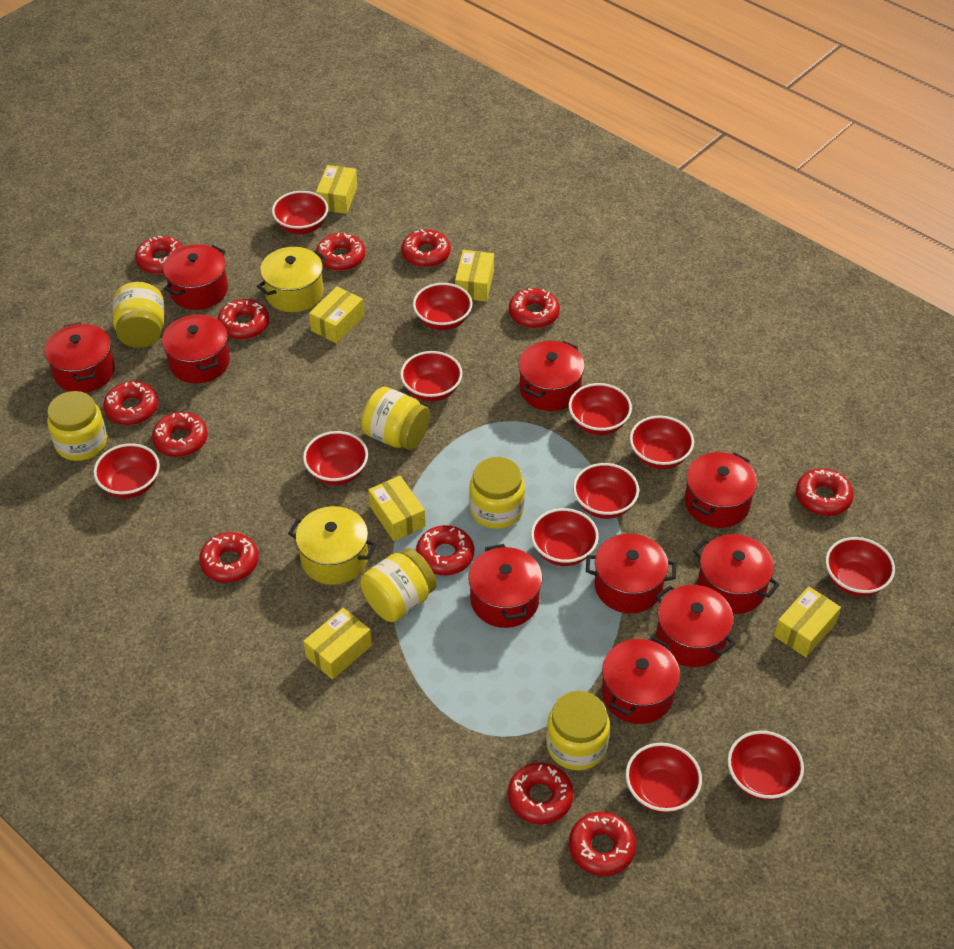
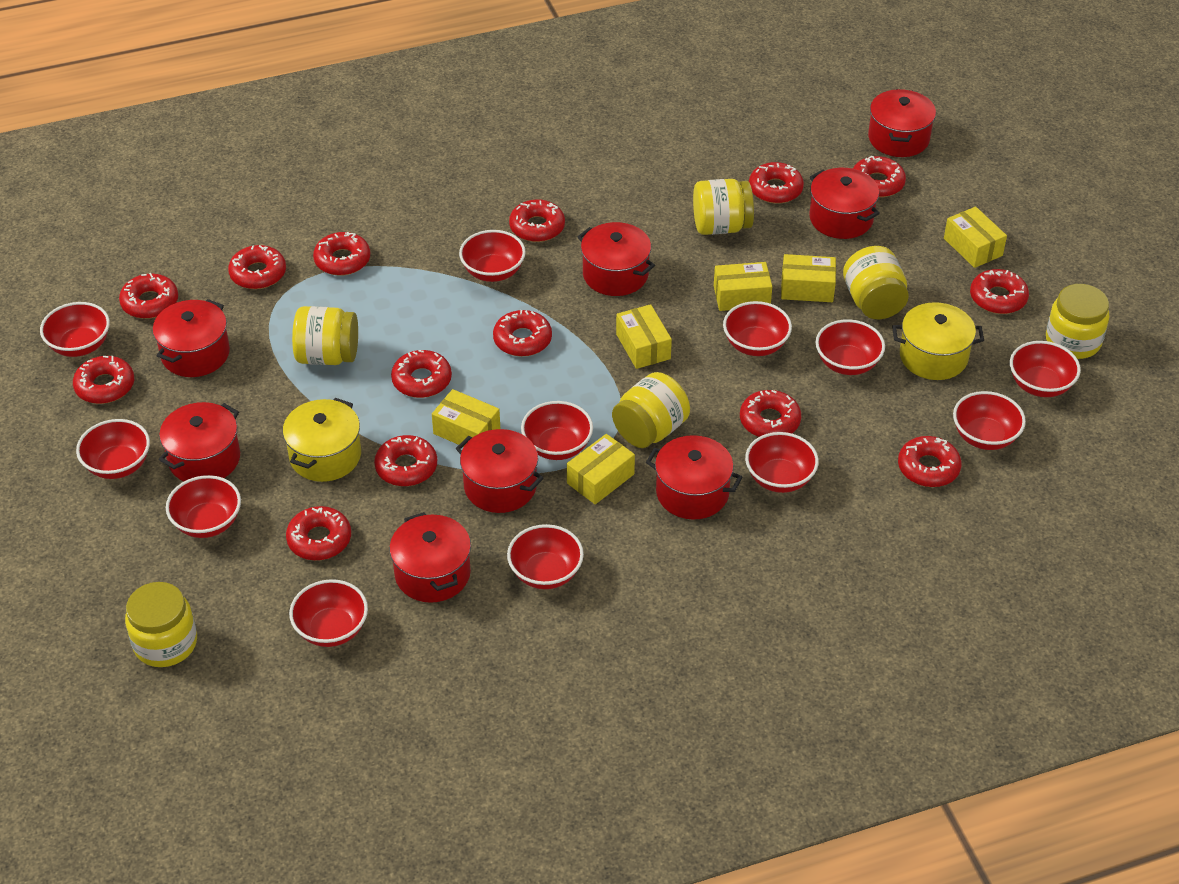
red donut: 12 -> 14
red pot: 10 -> 8

